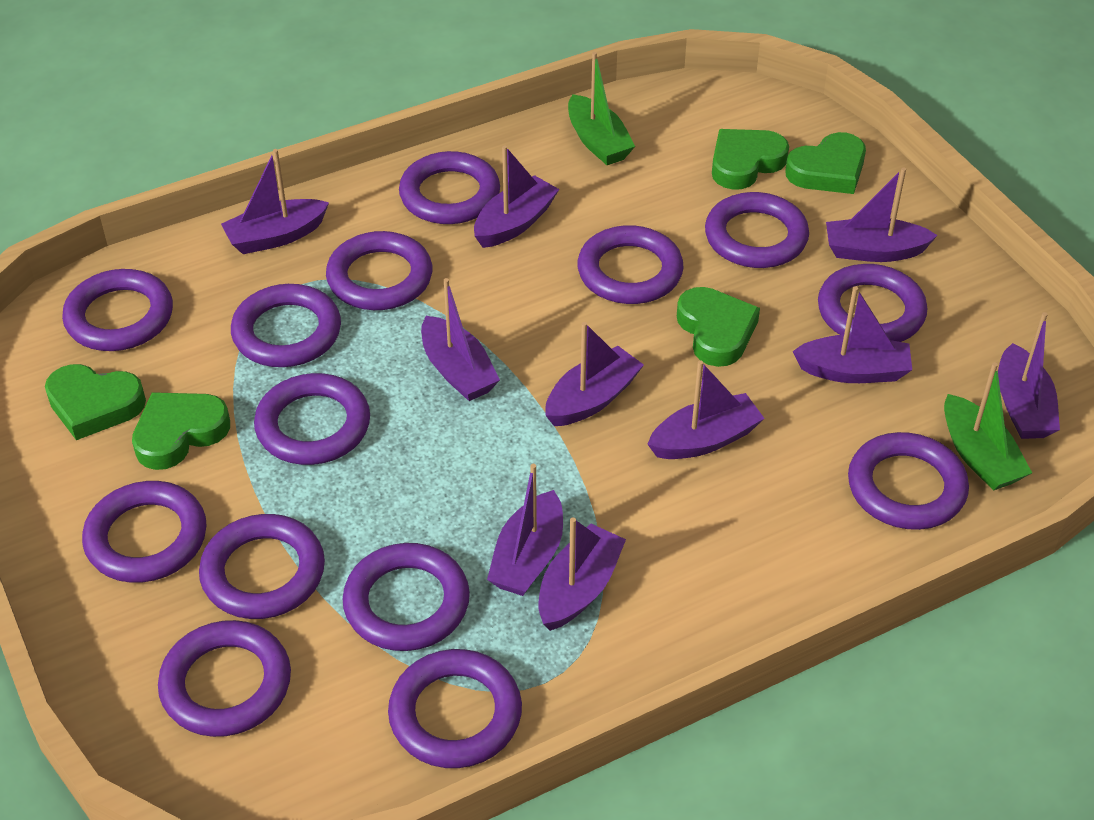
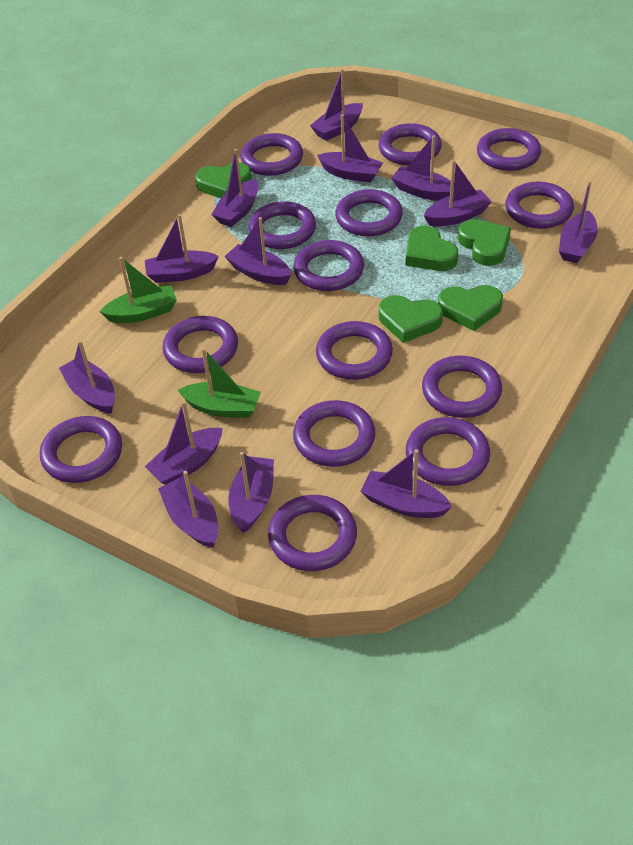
purple boat: 10 -> 13

